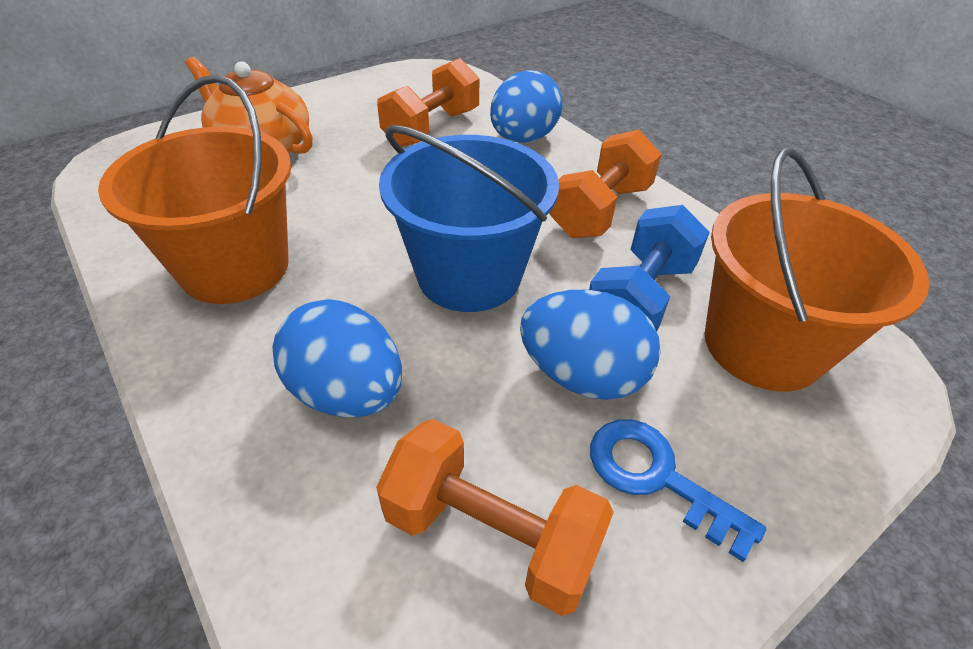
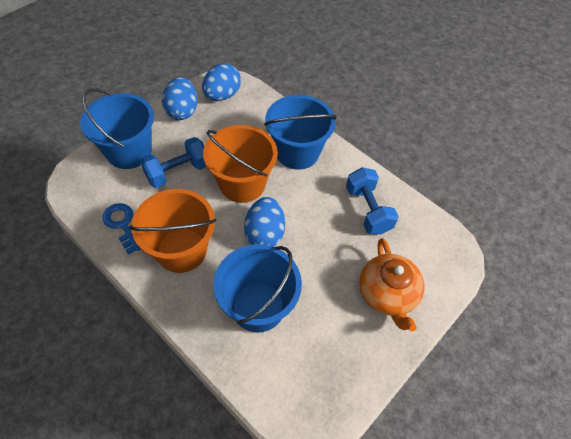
blue bucket: 1 -> 3
blue dumbbell: 1 -> 2
orange dumbbell: 3 -> 0

